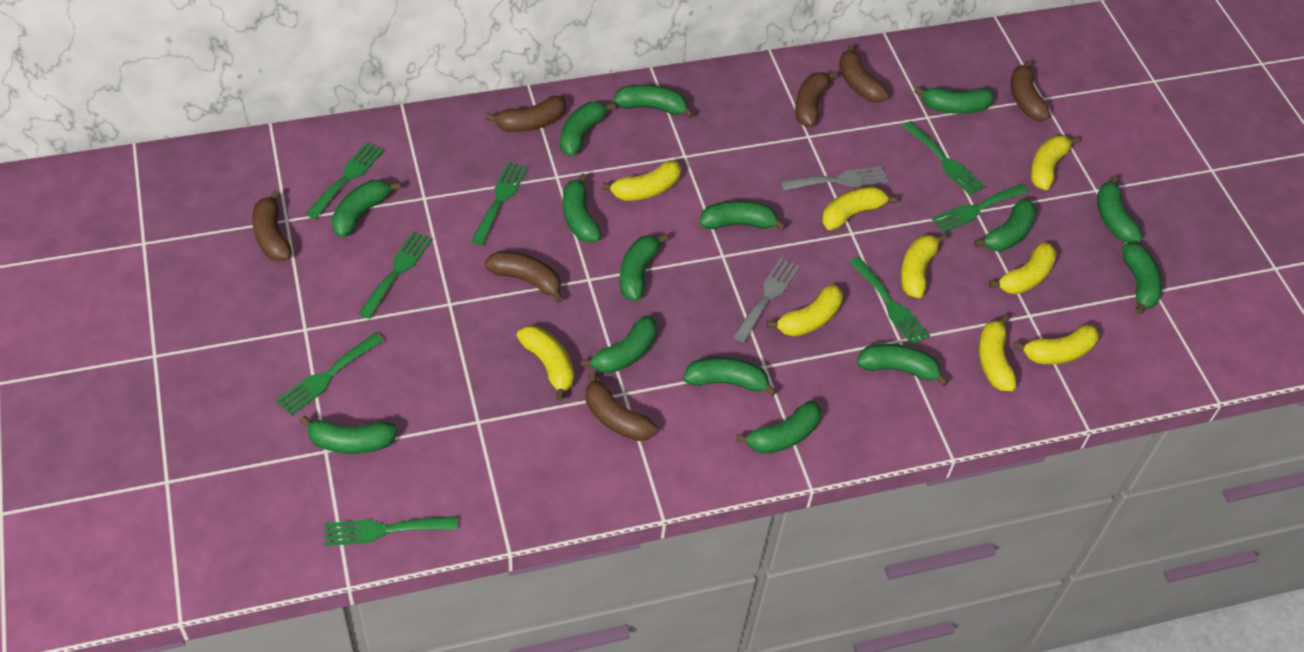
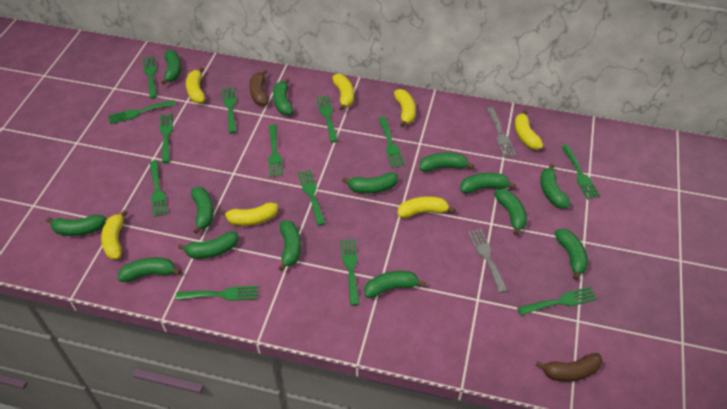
brown banana: 7 -> 2
green banana: 15 -> 14
green fork: 8 -> 13
yellow banana: 9 -> 7

